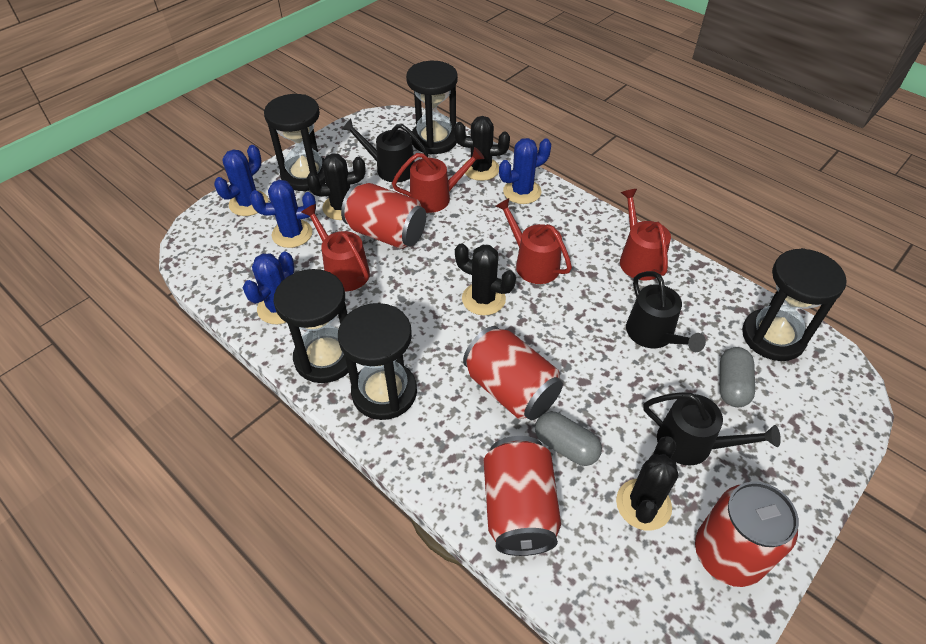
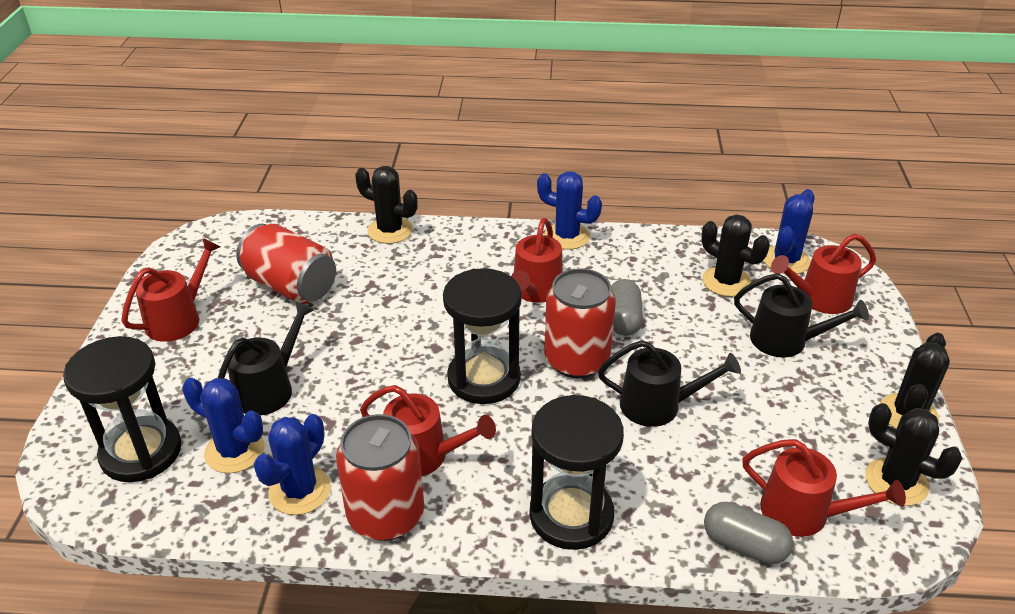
black hourglass: 5 -> 3
red can: 4 -> 3
red watering can: 4 -> 5

